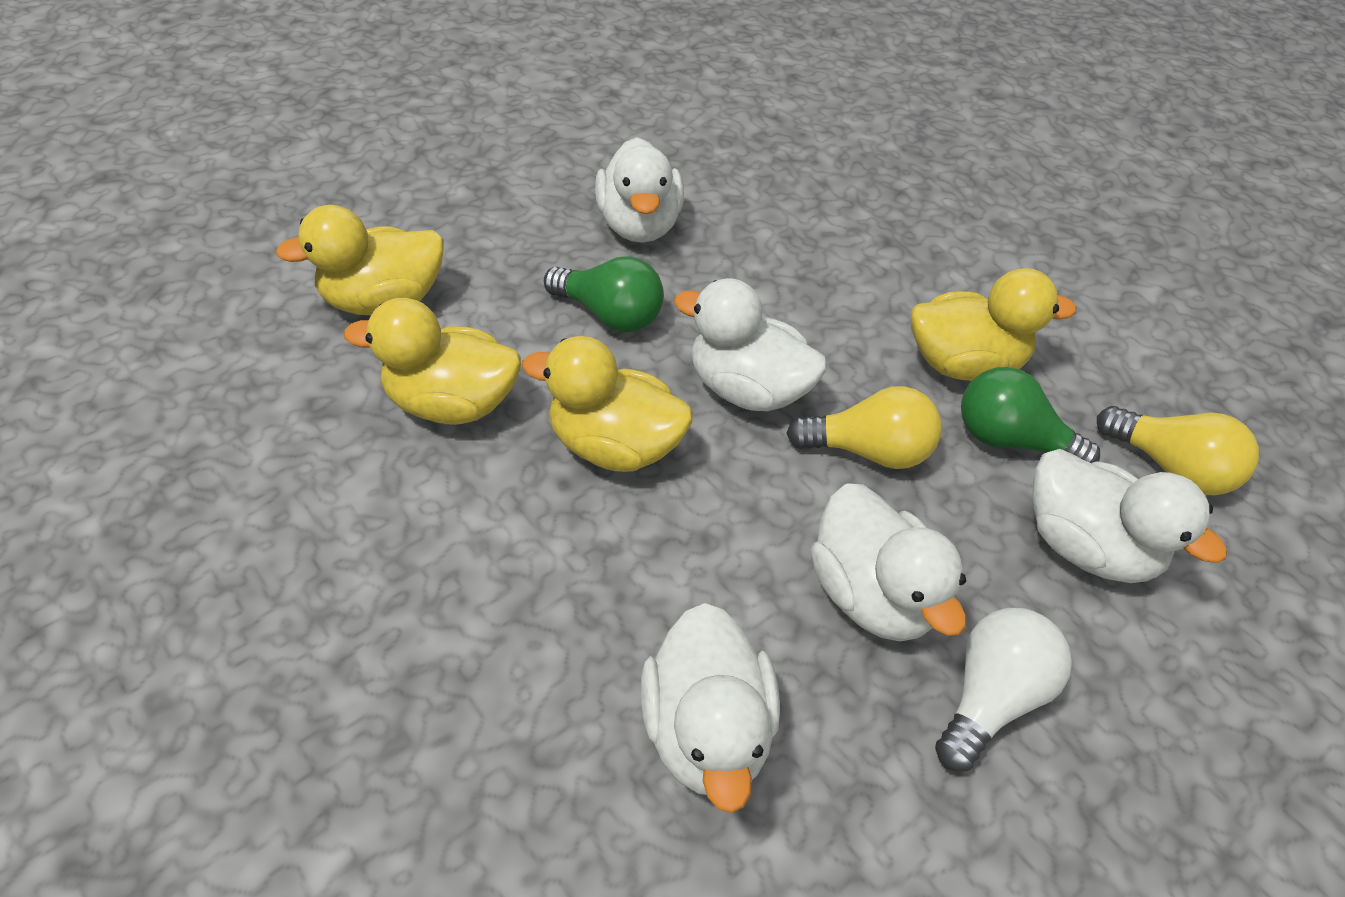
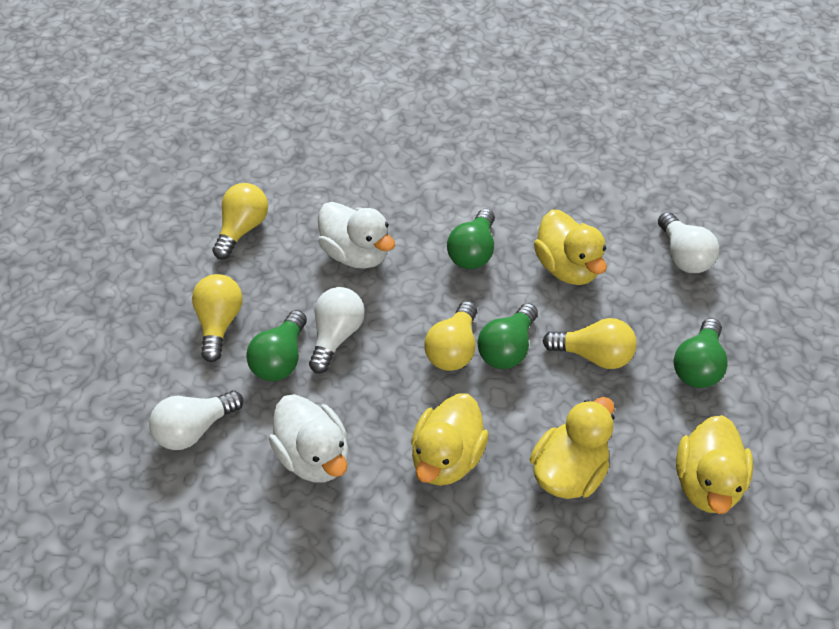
green light bulb: 2 -> 4
white duck: 5 -> 2
white light bulb: 1 -> 3
yellow light bulb: 2 -> 4

